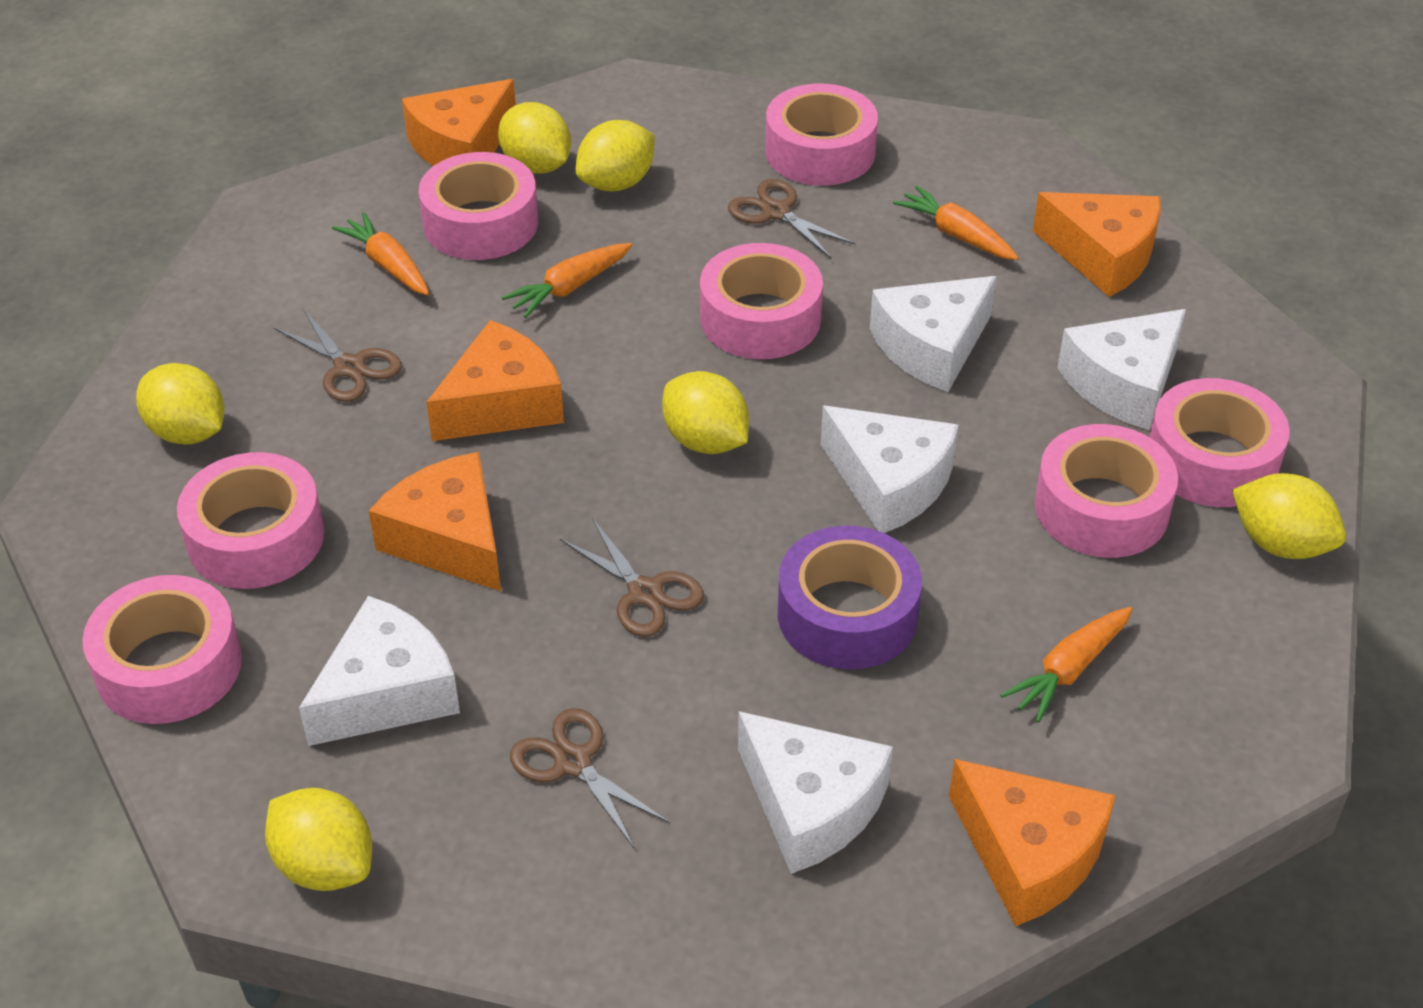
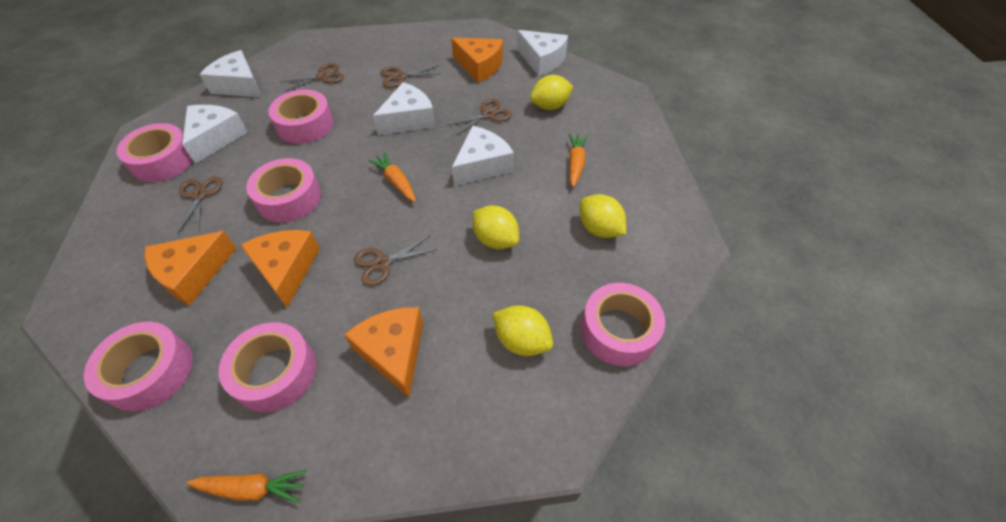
brown scissors: 4 -> 5
orange carrot: 4 -> 3
orange cheese: 5 -> 4
pink tape: 7 -> 6
purple tape: 1 -> 0
yellow lemon: 6 -> 4

